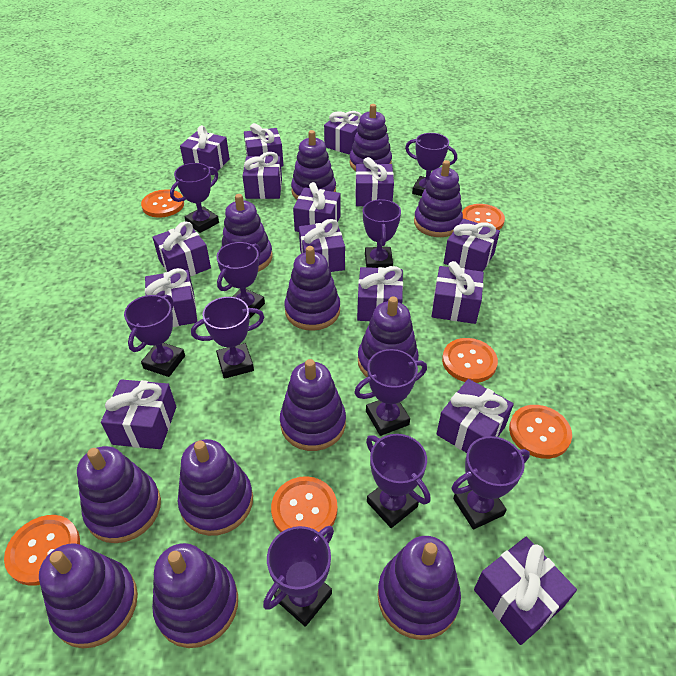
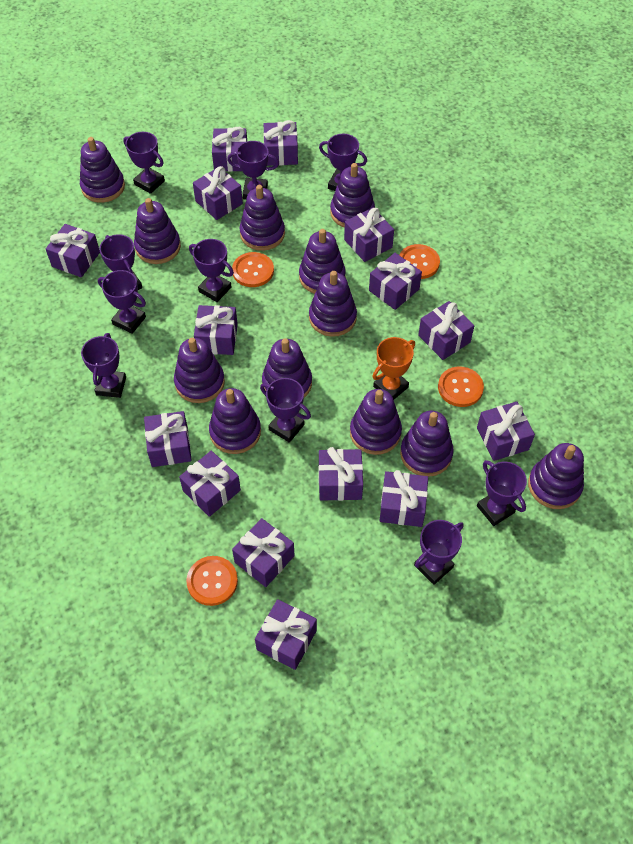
orange button: 6 -> 4
orange trophy: 0 -> 1

